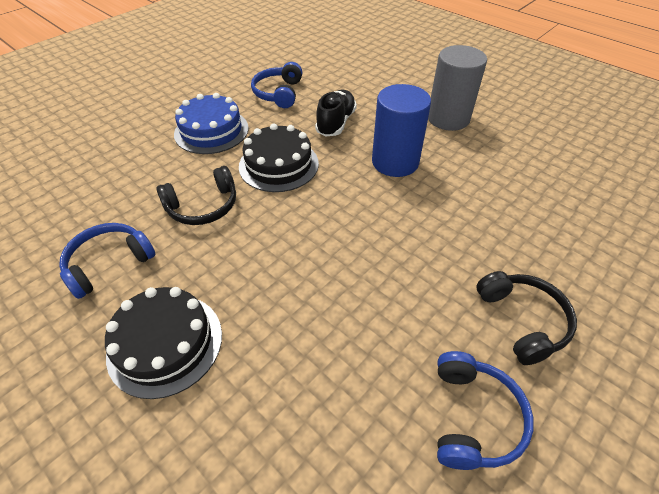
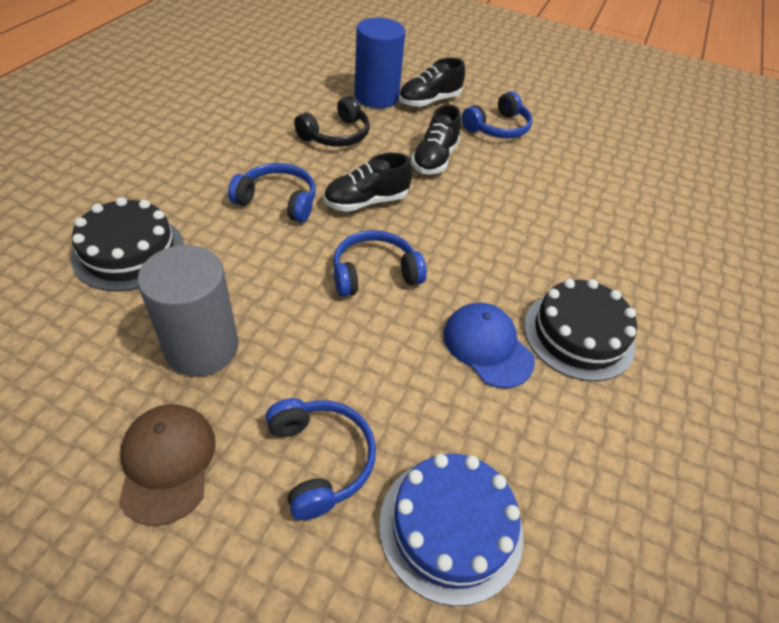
black headphones: 2 -> 1
black shoe: 1 -> 3
blue cap: 0 -> 1
blue headphones: 3 -> 4
brown cap: 0 -> 1

